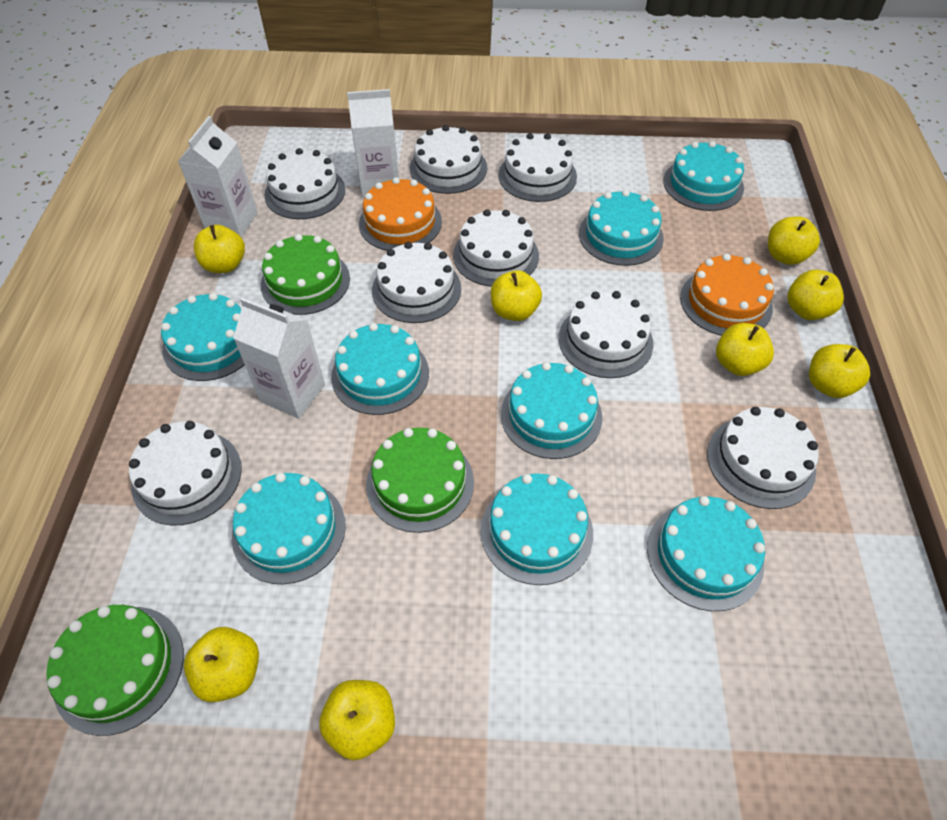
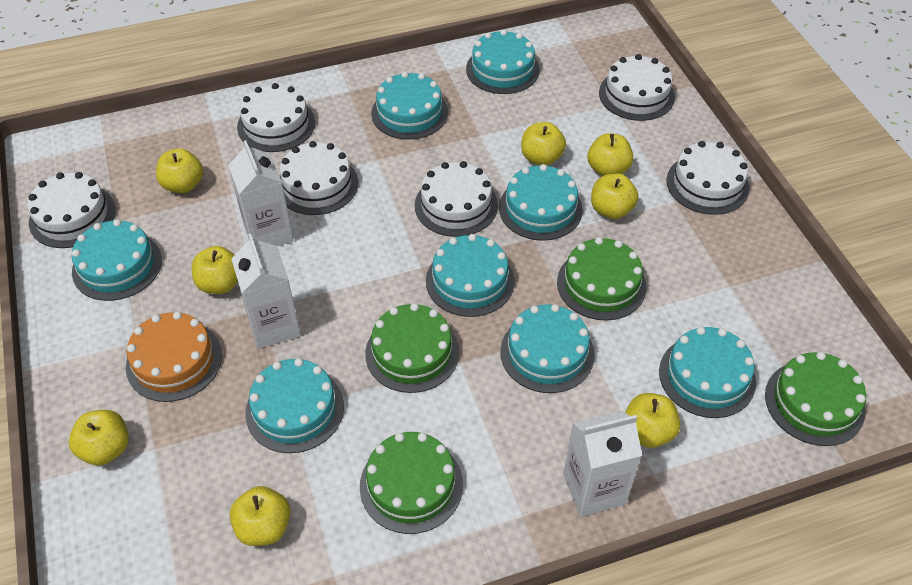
green cake: 3 -> 4
orange cake: 2 -> 1
white cake: 8 -> 6

